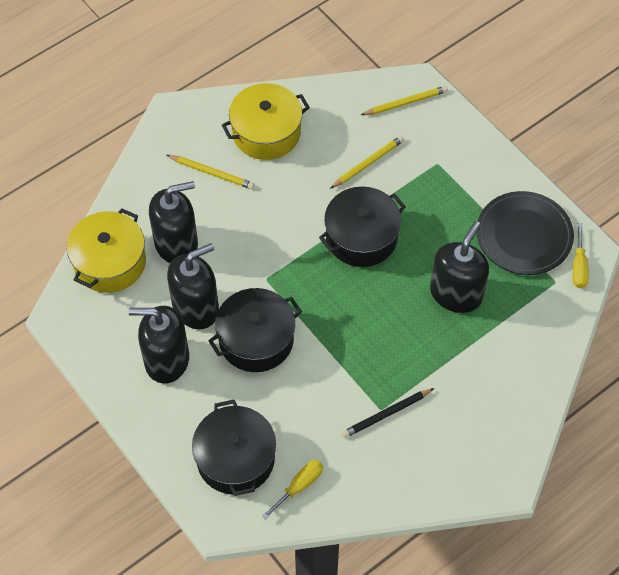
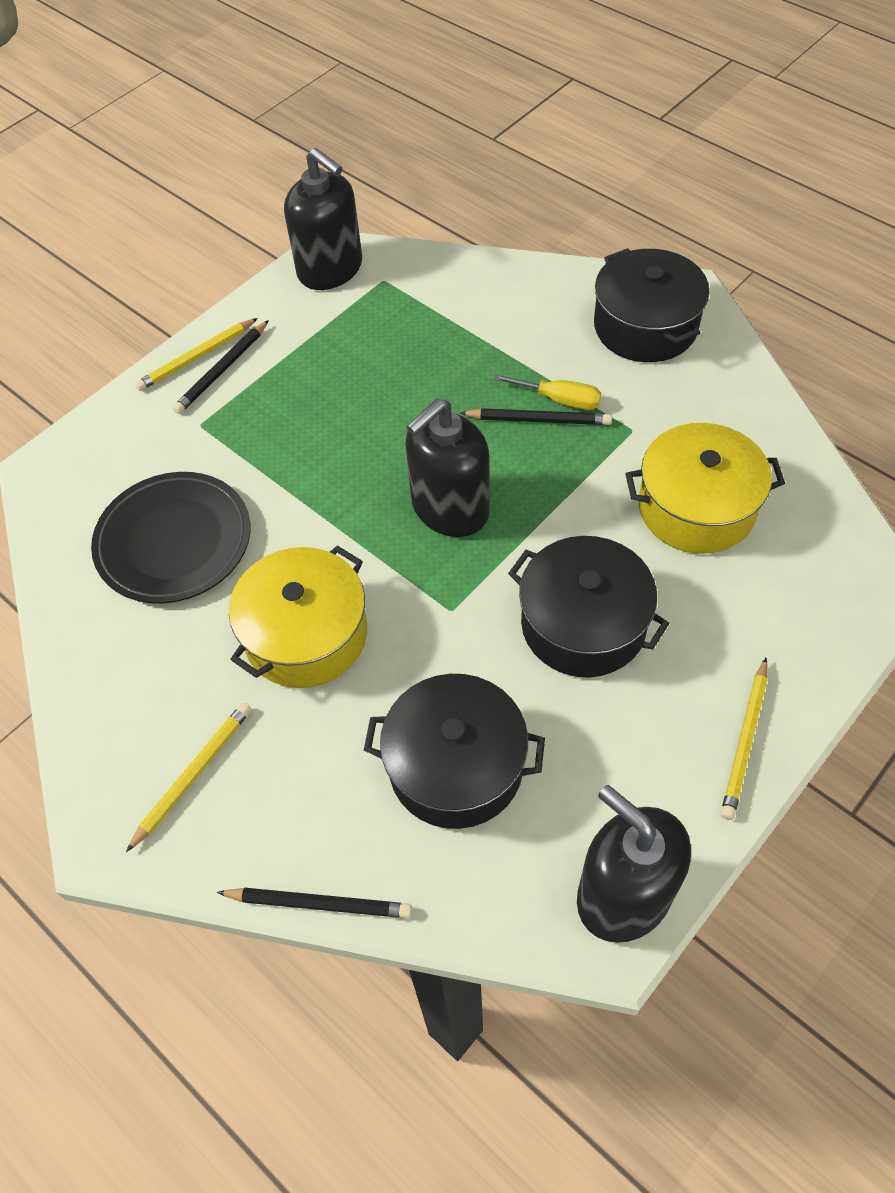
black pencil: 1 -> 3
black soap dispenser: 4 -> 3
yellow screwdriver: 2 -> 1

